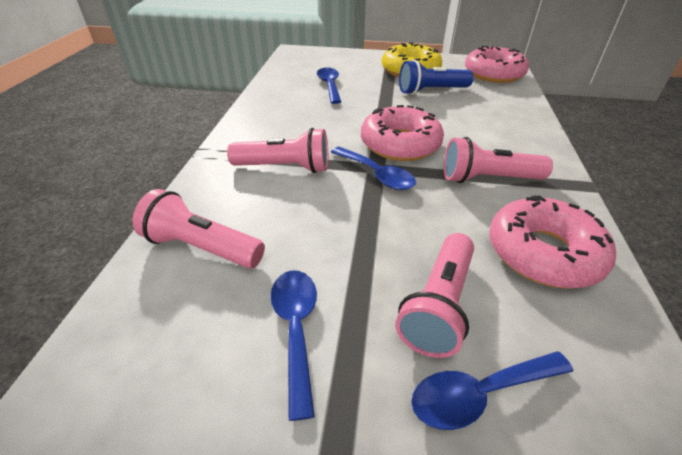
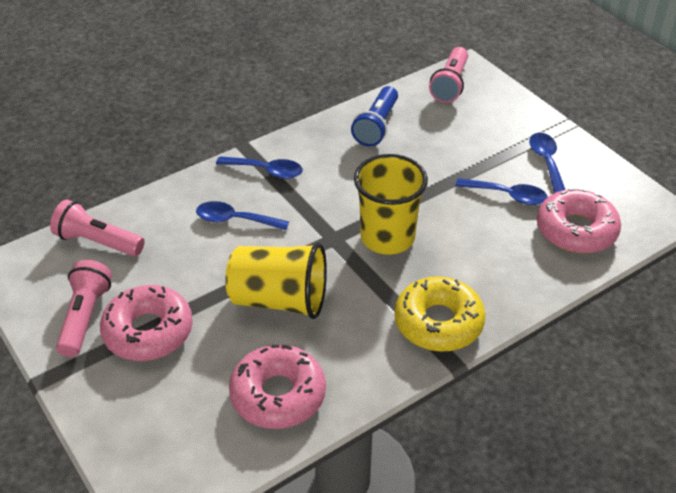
pink flashlight: 4 -> 3
yellow cup: 0 -> 2

